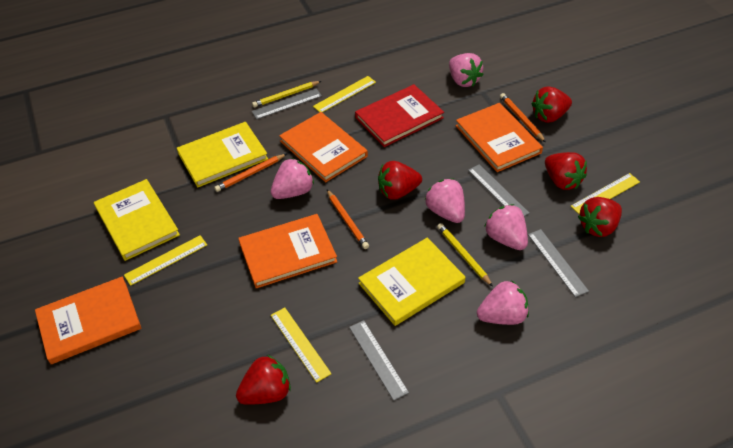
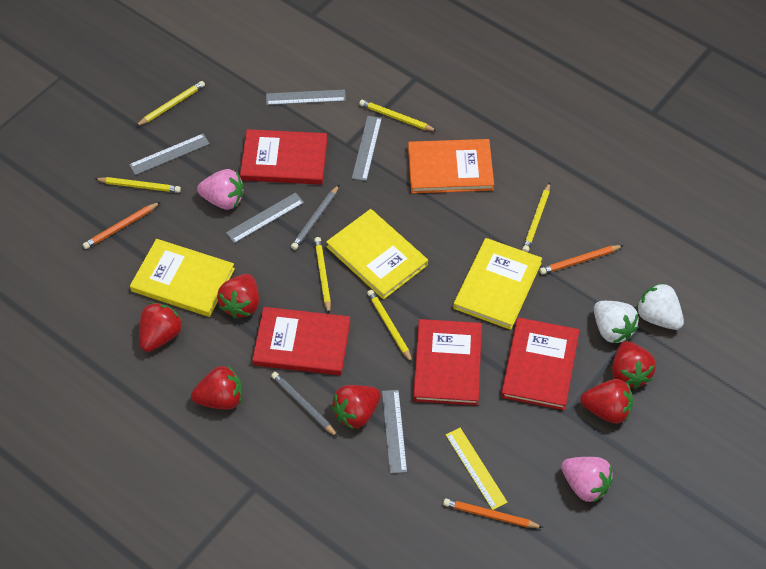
grey pencil: 0 -> 2
grey ruler: 4 -> 5
orange book: 4 -> 1
pink strawberry: 5 -> 2
red book: 1 -> 4
red strawberry: 5 -> 6
white strawberry: 0 -> 2
yellow pencil: 2 -> 6
yellow ruler: 4 -> 1

